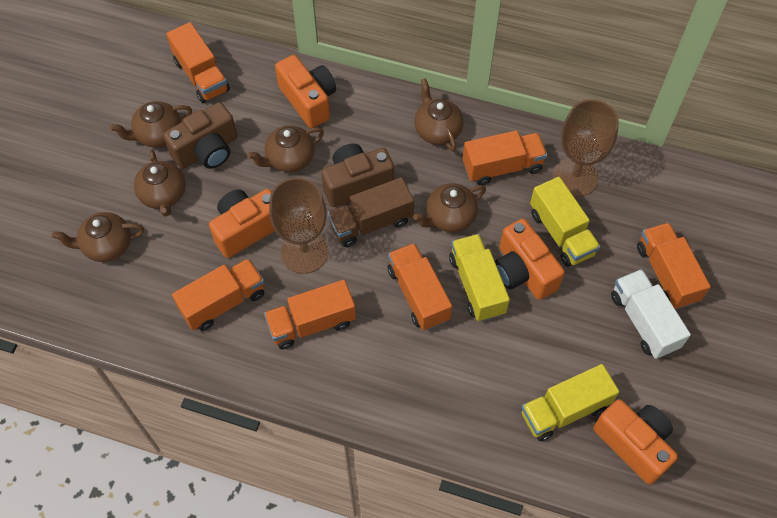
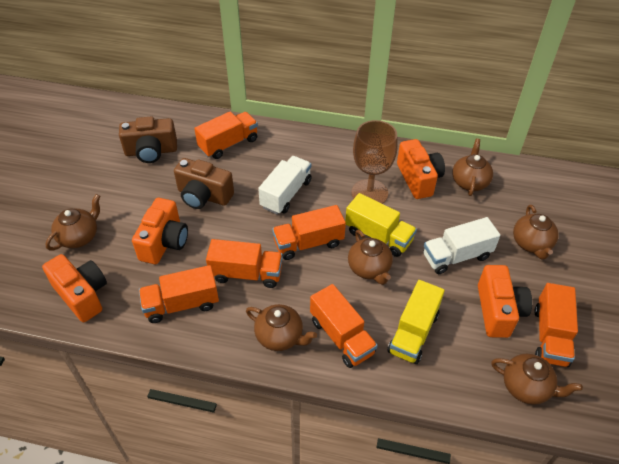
brown goblet: 2 -> 1
brown truck: 1 -> 0
white truck: 1 -> 2
yellow truck: 3 -> 2

